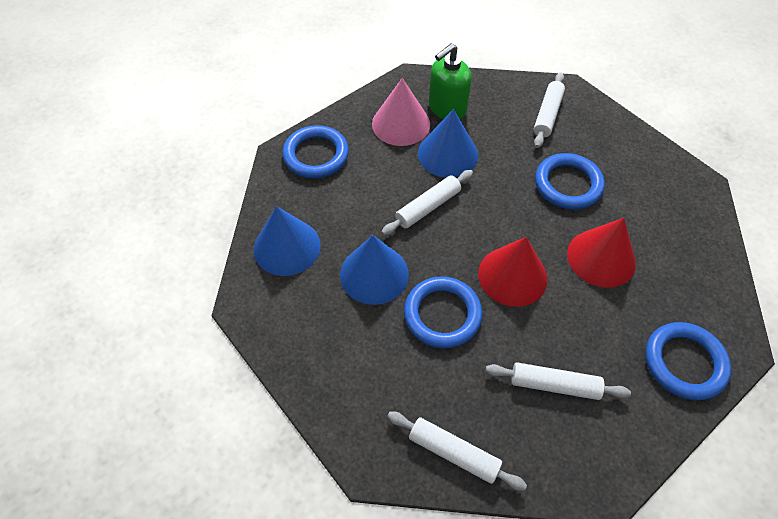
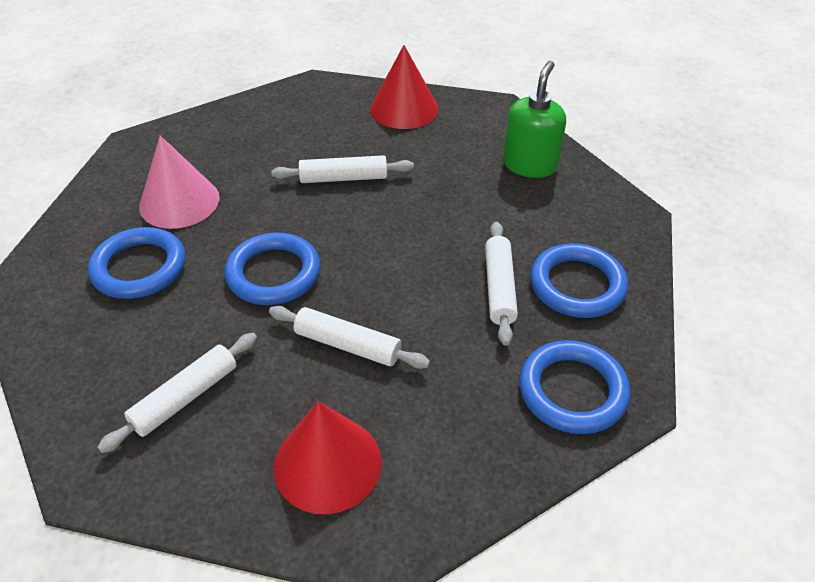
blue cone: 3 -> 0

